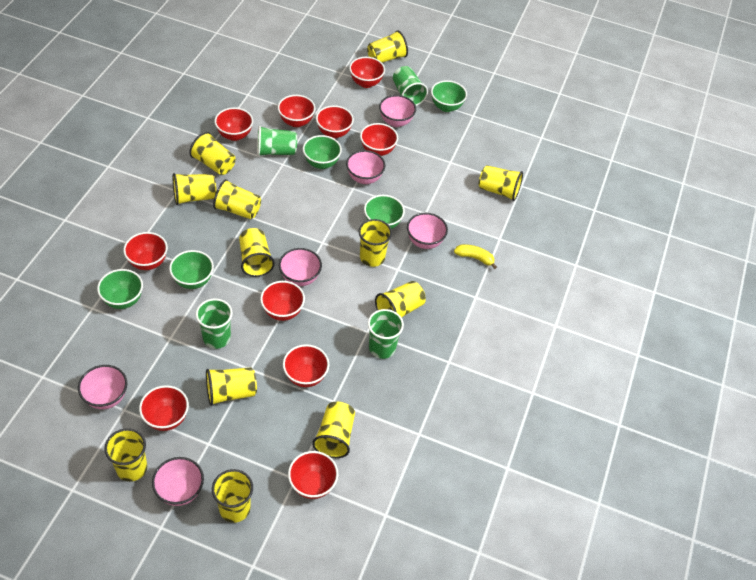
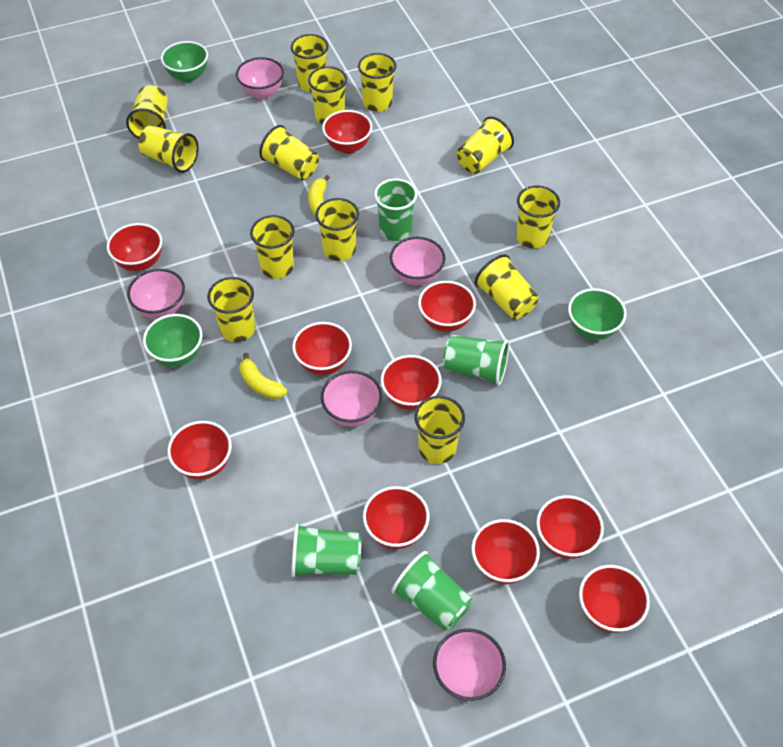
green bowl: 5 -> 3
pink bowl: 6 -> 5
yellow banana: 1 -> 2
yellow cup: 12 -> 13

